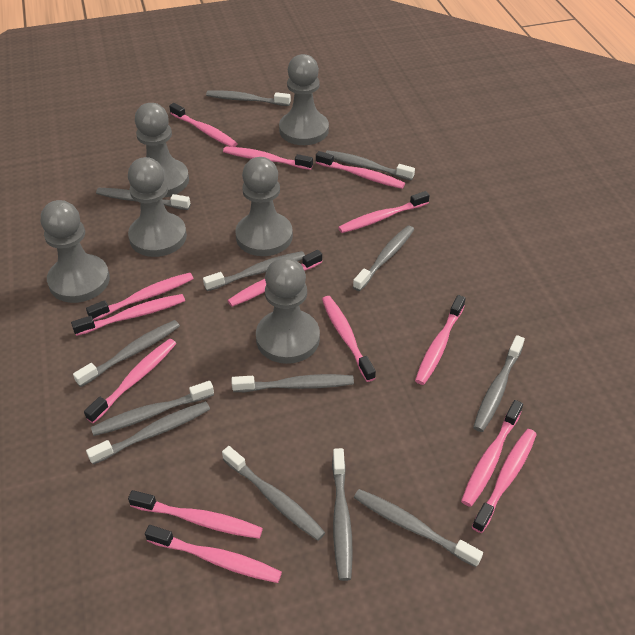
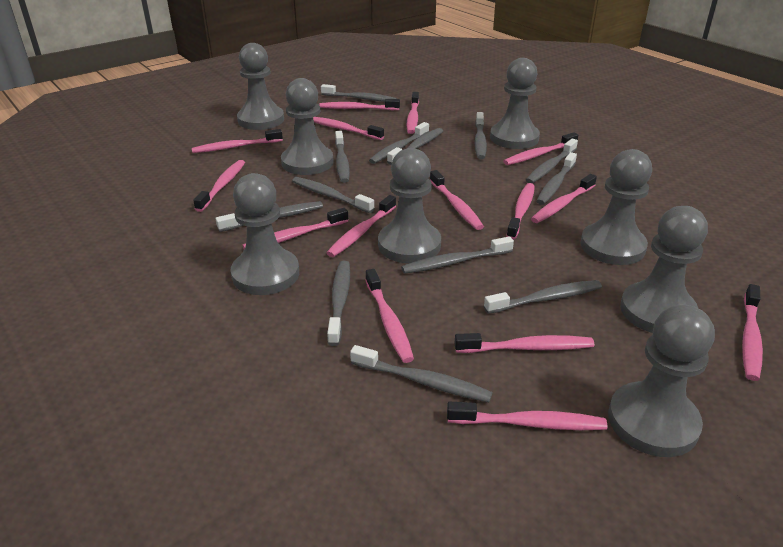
grey pawn: 6 -> 8
pink toothbrush: 14 -> 15

